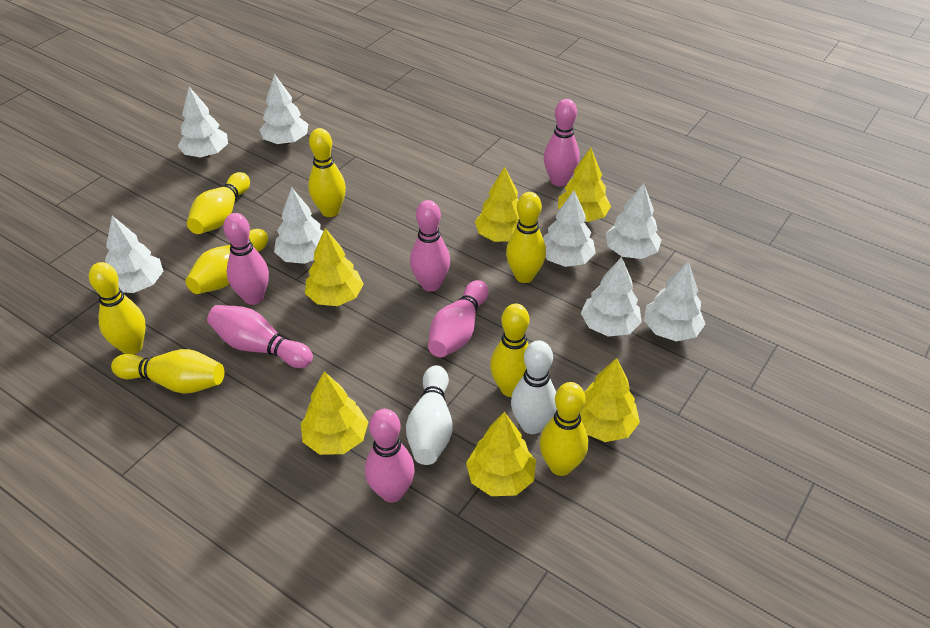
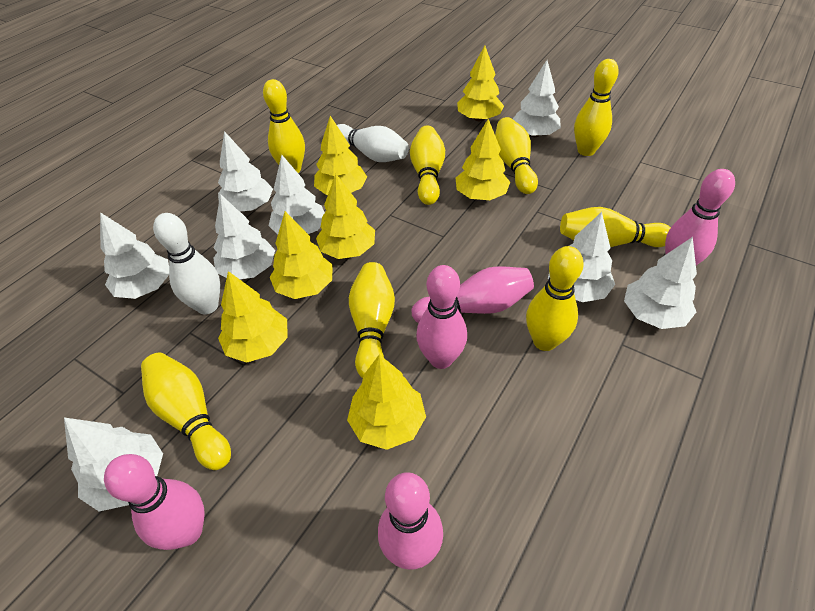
pink bowling pin: 6 -> 5
yellow tree: 6 -> 7

